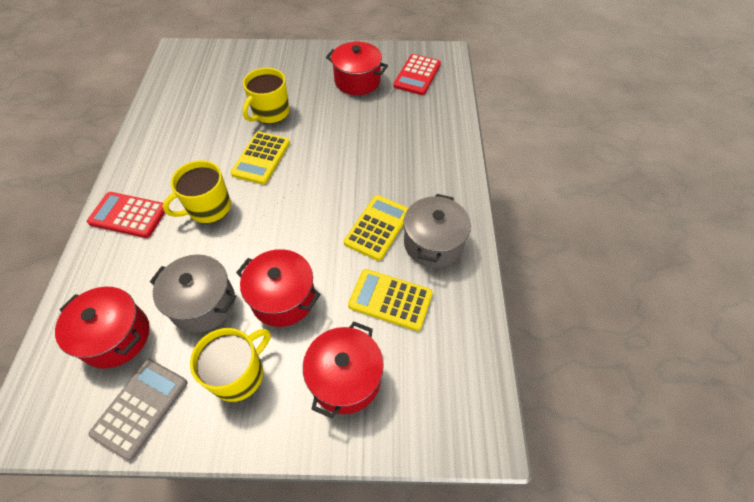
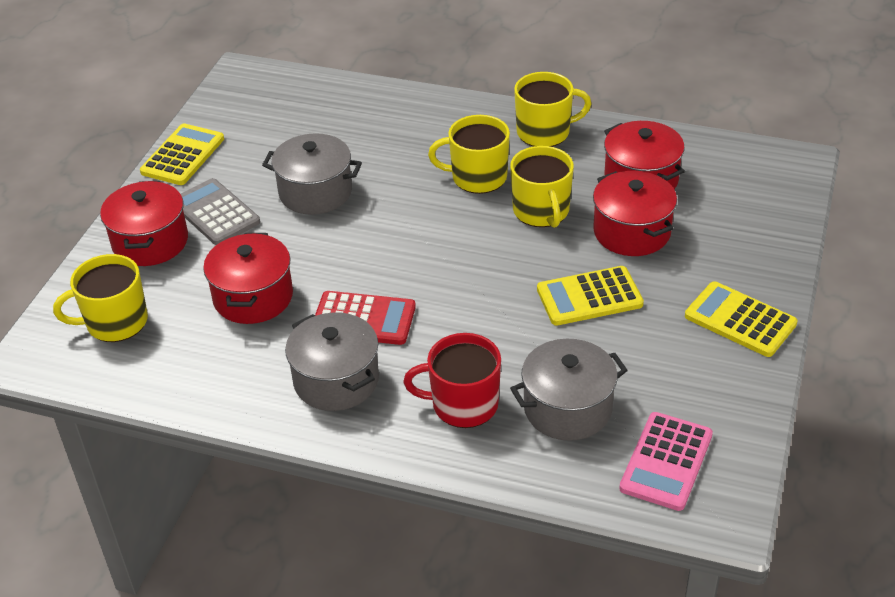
grey pot: 2 -> 3
pink calculator: 0 -> 1
red calculator: 2 -> 1
red mug: 0 -> 1
yellow mug: 3 -> 4

